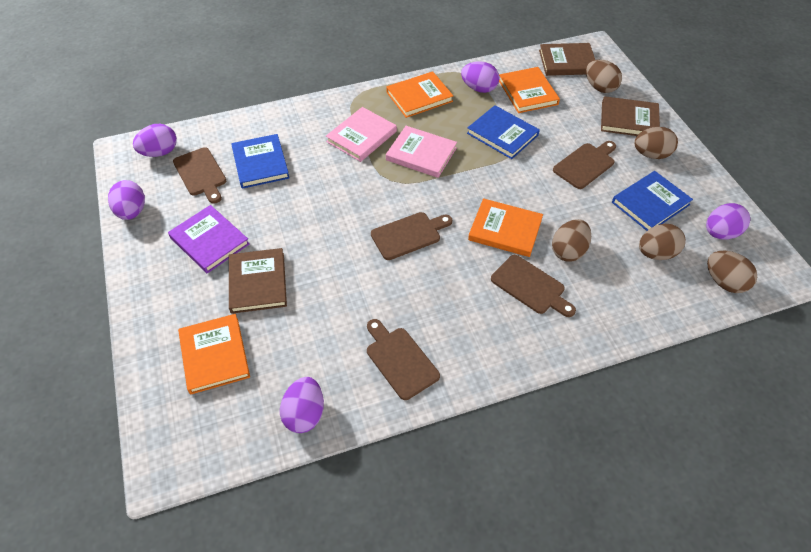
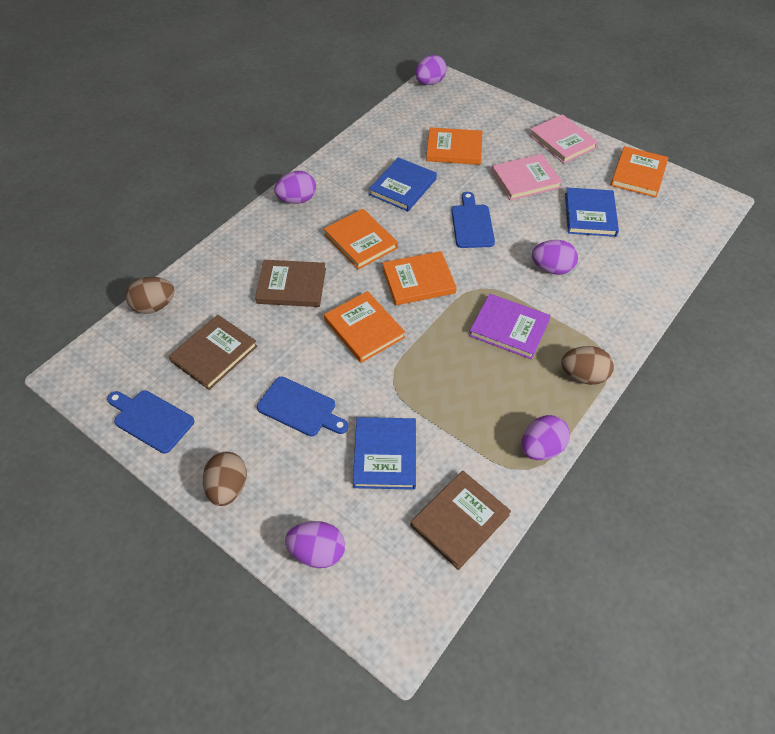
blue cutting board: 0 -> 3
brown cutting board: 5 -> 0
brown egg: 5 -> 3
orange book: 4 -> 5

